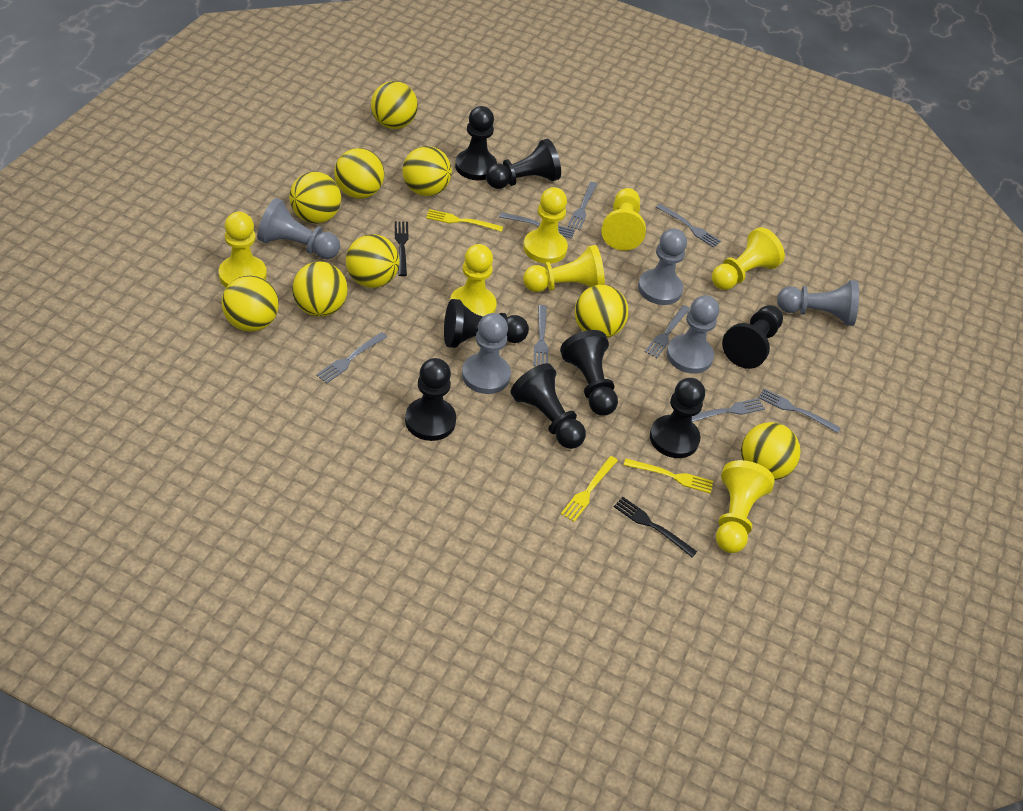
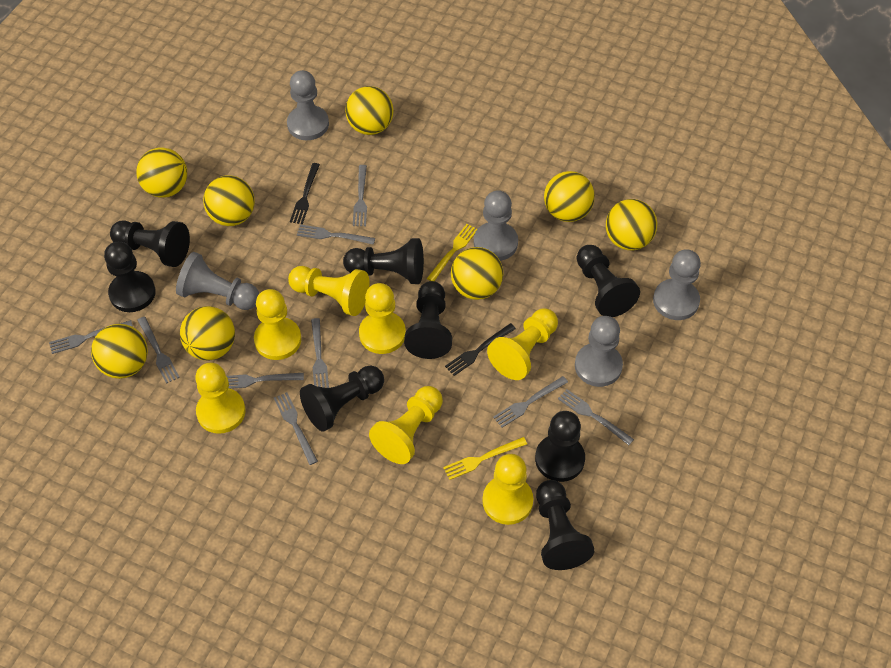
grey fork: 8 -> 9
yellow ball: 9 -> 8
yellow fork: 3 -> 2

